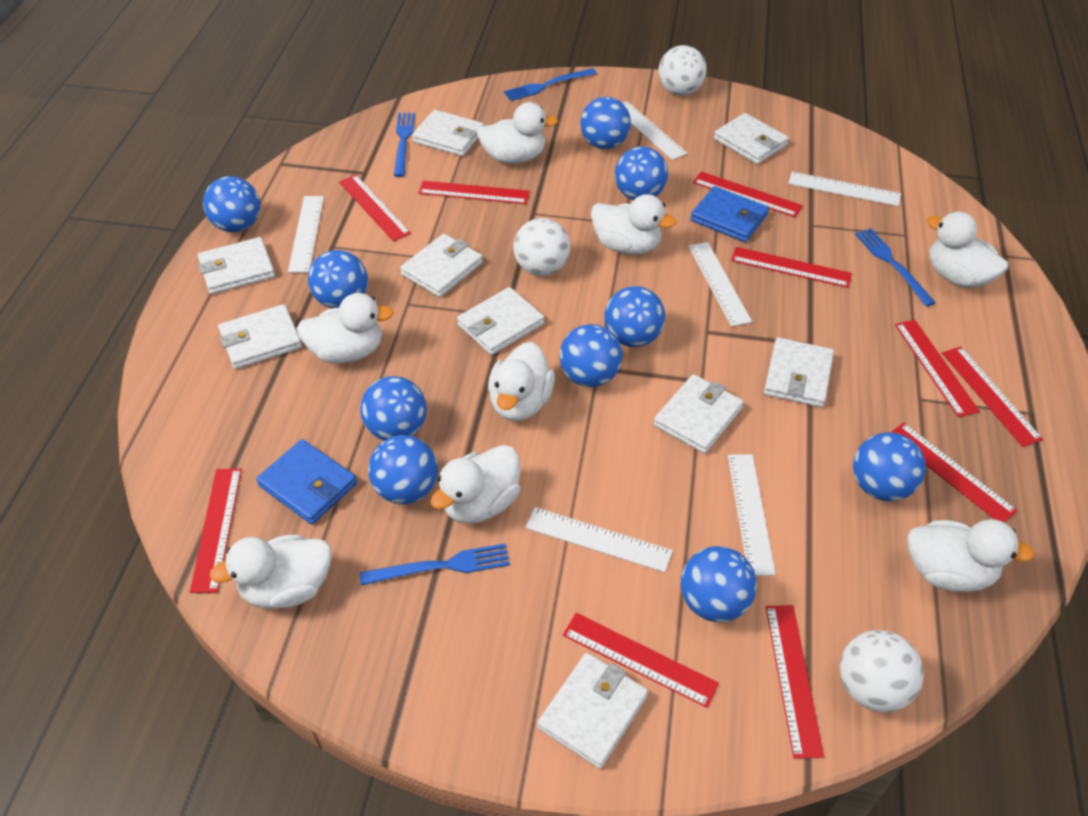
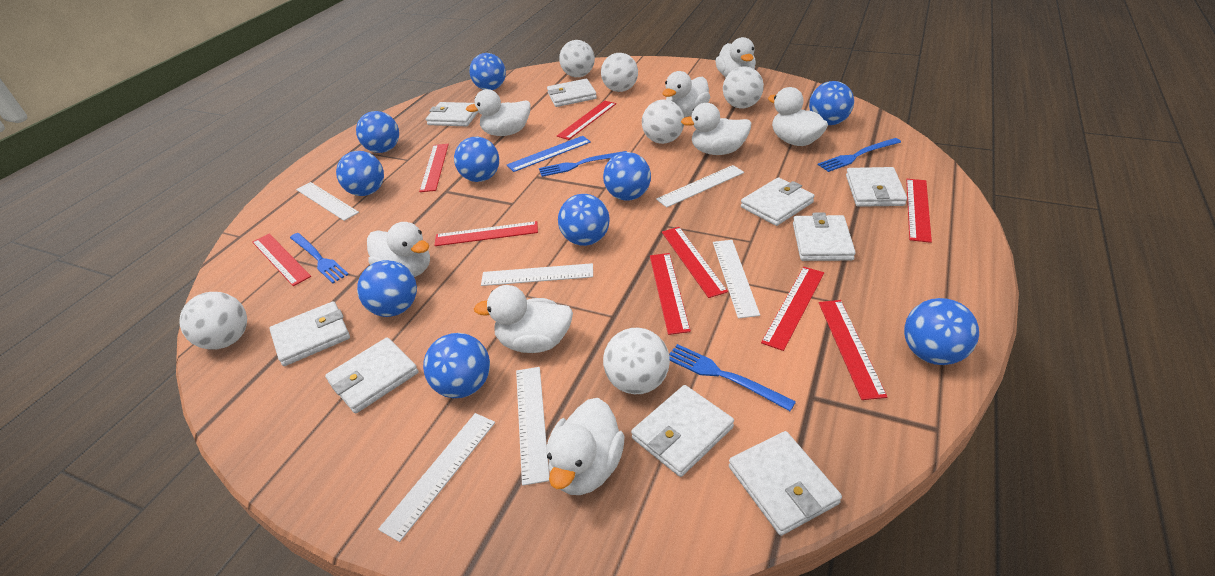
blue ruler: 0 -> 1
blue wallet: 2 -> 0
red ruler: 10 -> 9
white ball: 3 -> 6

